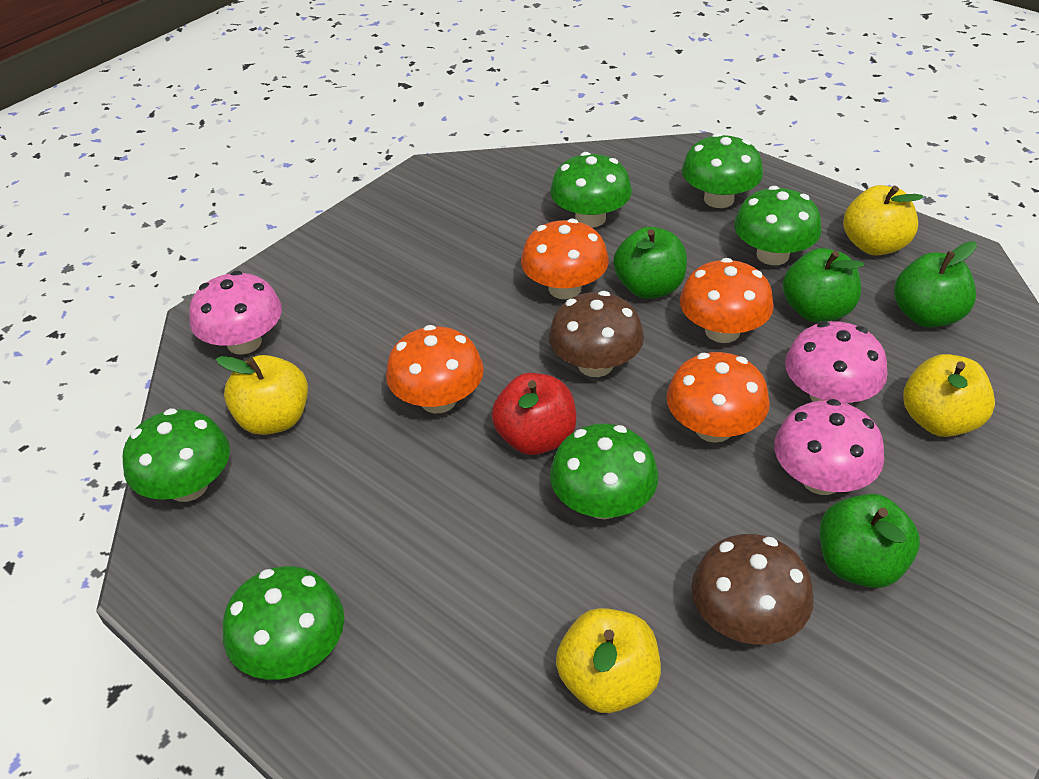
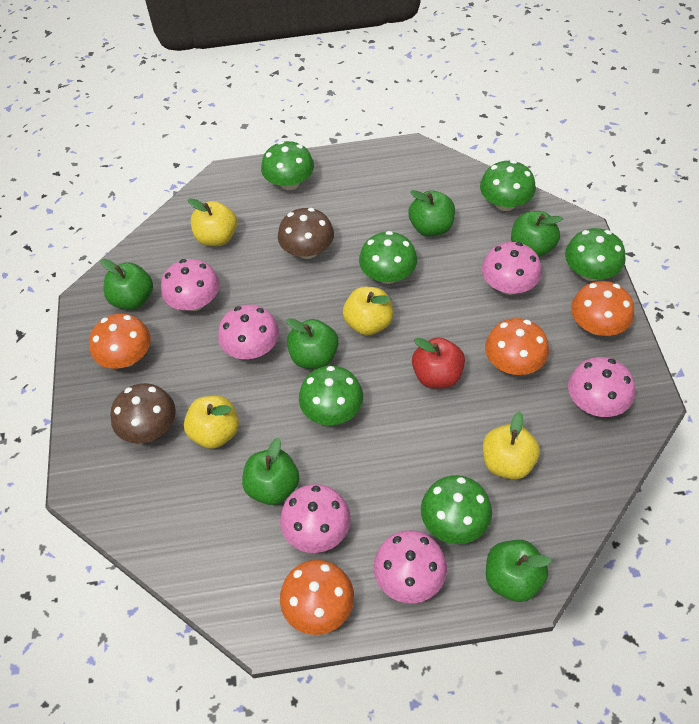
green apple: 4 -> 6
pink mushroom: 3 -> 6

